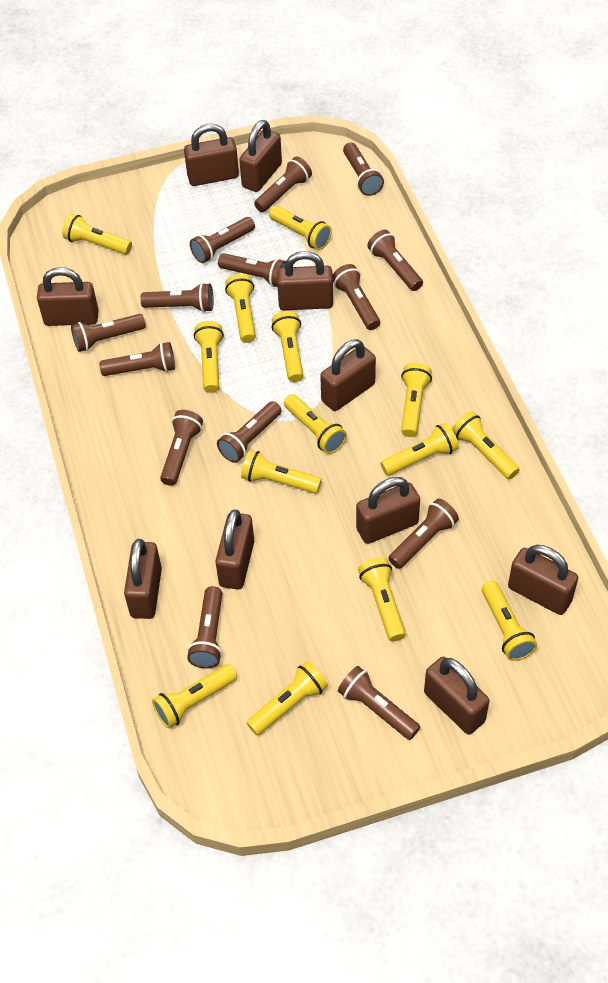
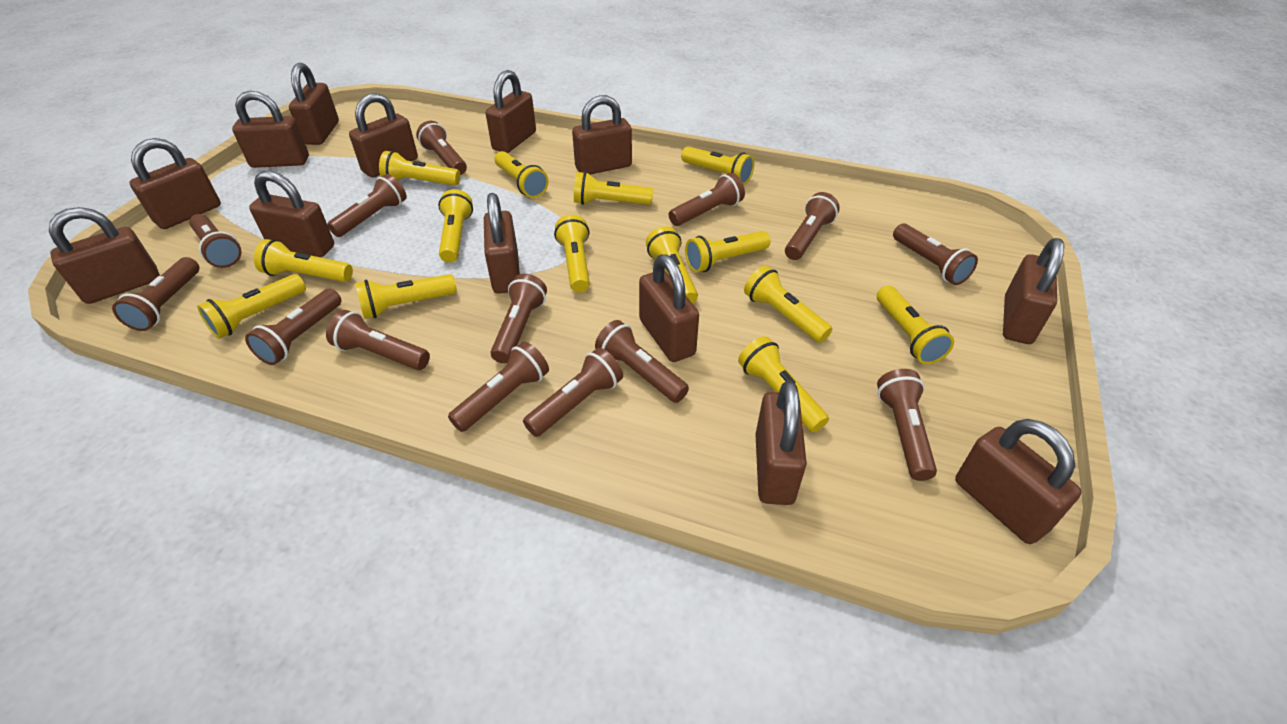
brown padlock: 10 -> 13

